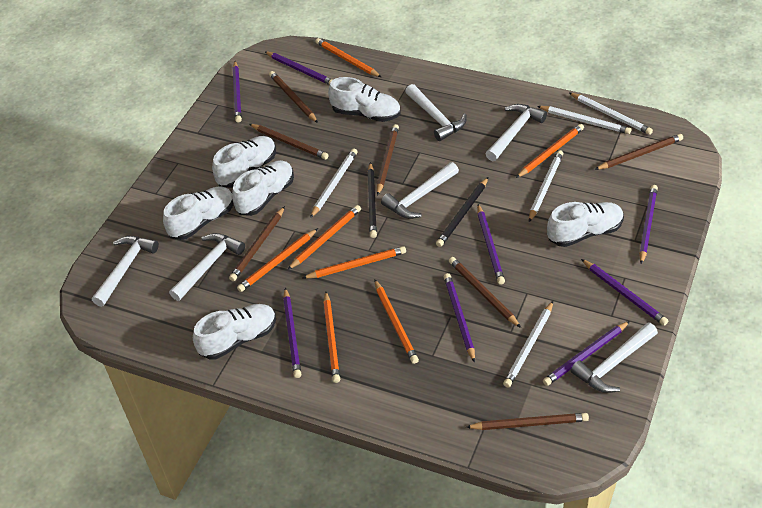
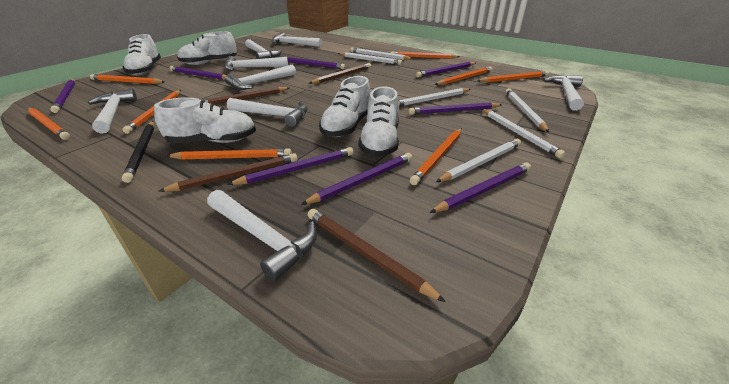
black pencil: 2 -> 1
brown pencil: 7 -> 4
orange pencil: 7 -> 8
white hammer: 6 -> 8
white pencil: 5 -> 6
white shoe: 6 -> 5

